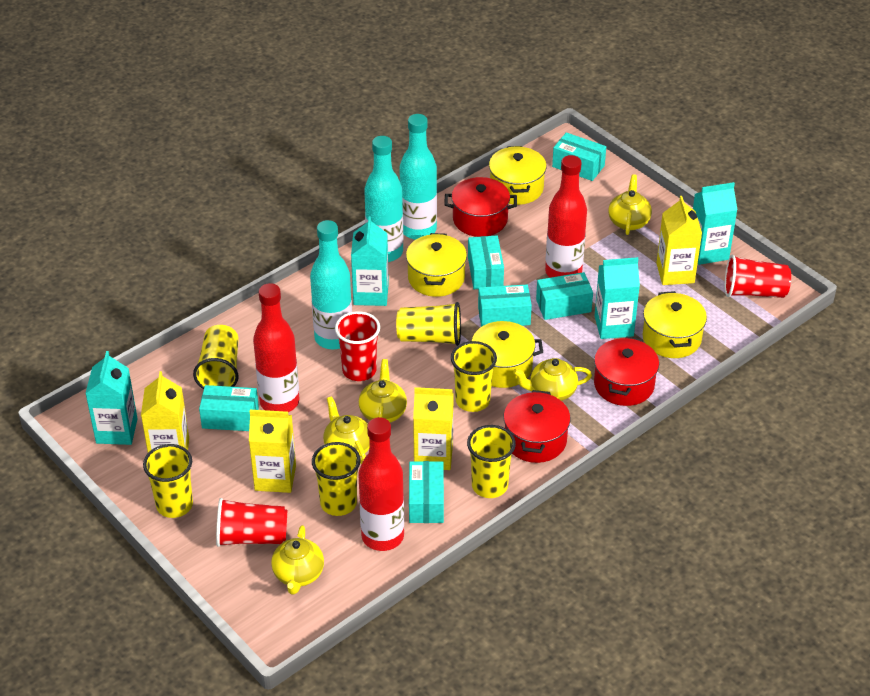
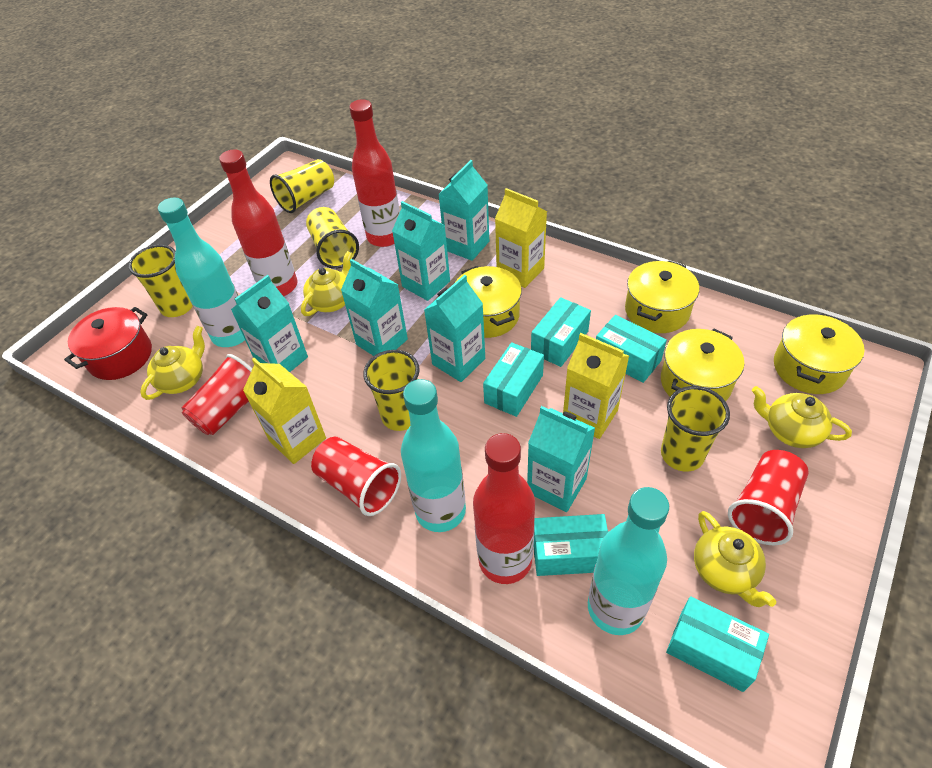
red pot: 3 -> 1
turquoise box: 6 -> 5
turquoise carton: 4 -> 6
yellow carton: 4 -> 3
yellow cup: 6 -> 5
yellow teapot: 5 -> 4

